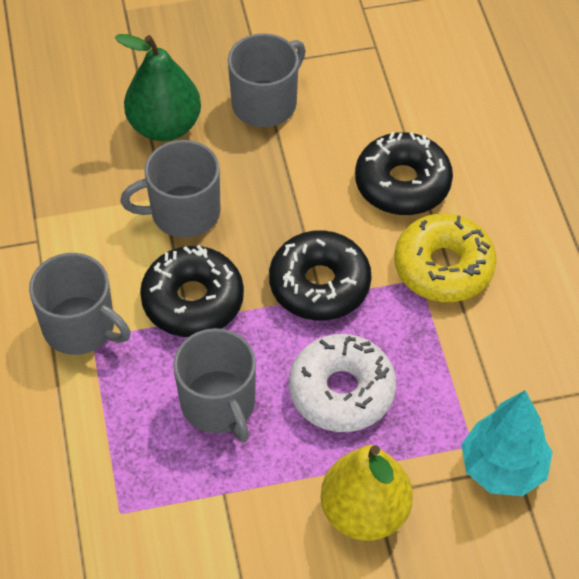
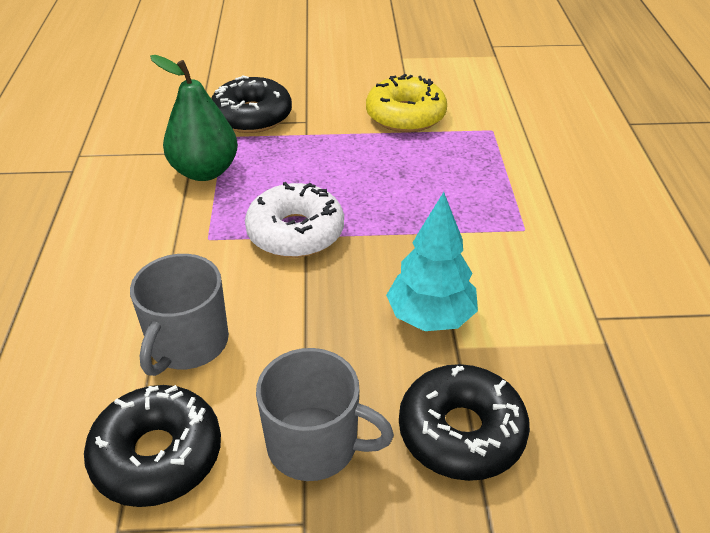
grey mug: 4 -> 2
yellow pear: 1 -> 0

